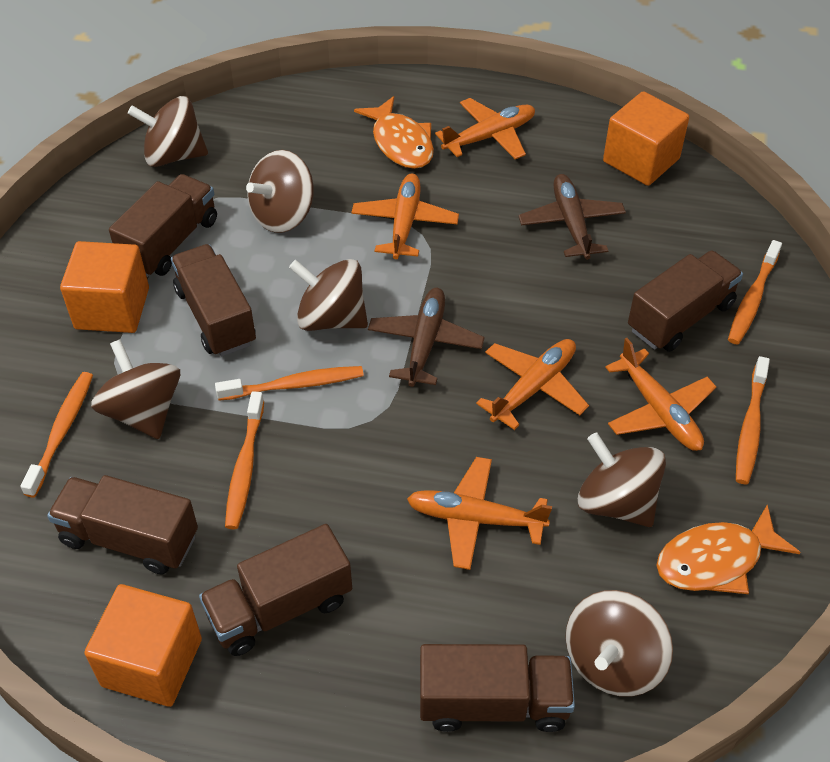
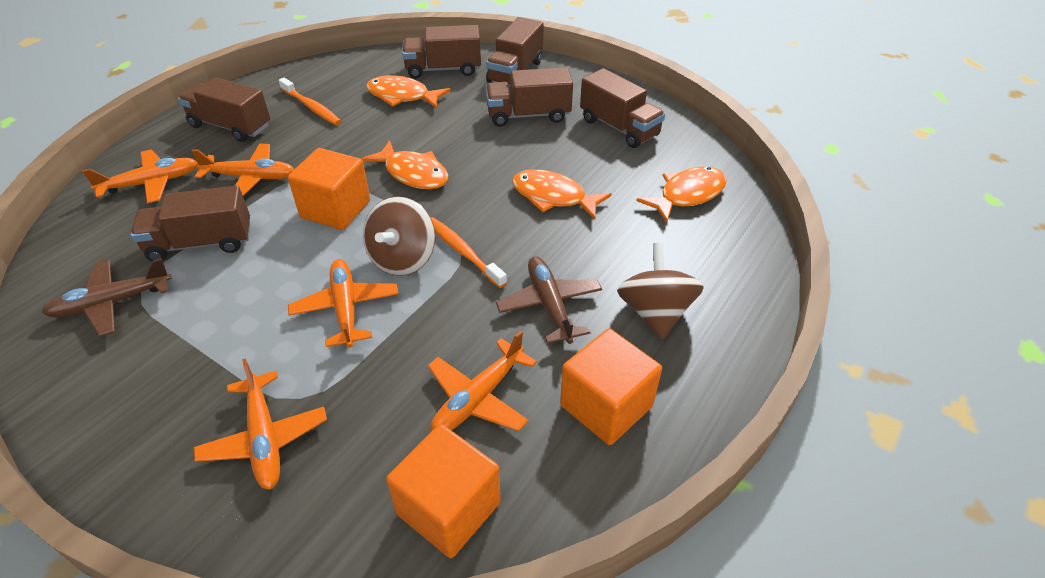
brown spinning top: 6 -> 2
orange fish: 2 -> 4
orange toothbrush: 5 -> 2

